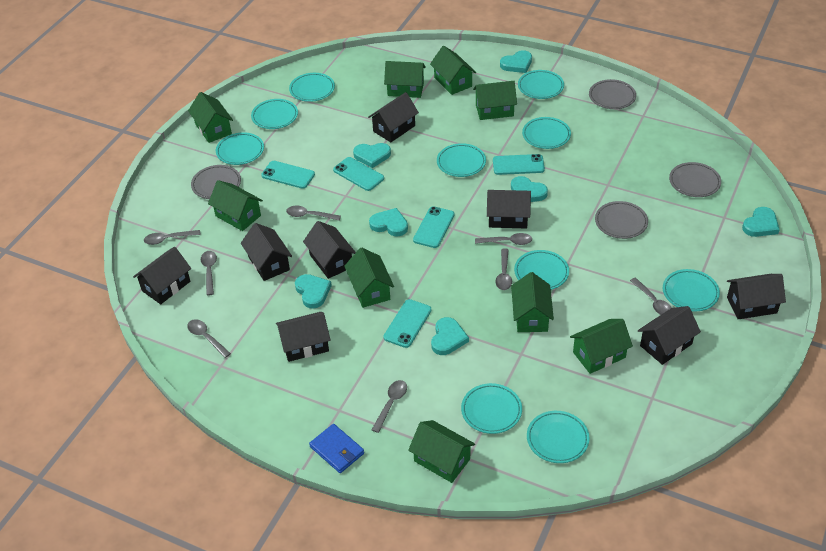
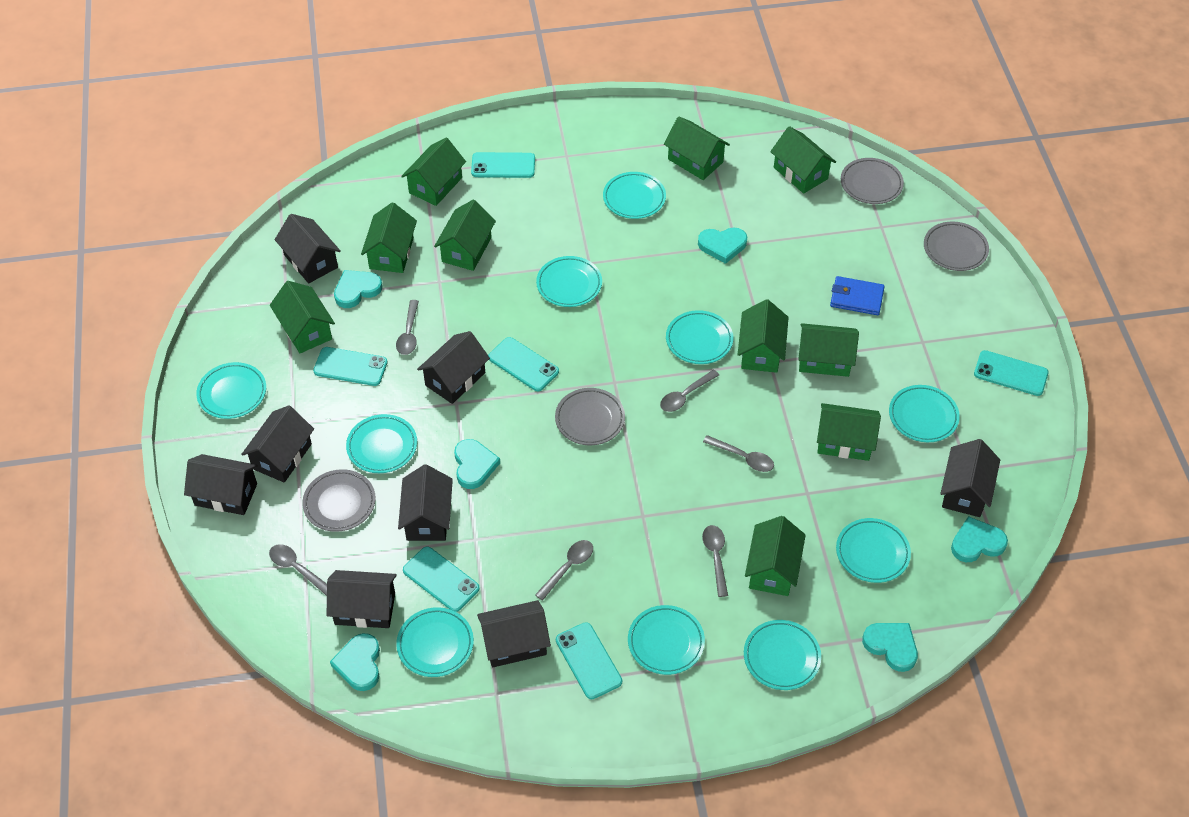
green house: 9 -> 10
grey spoon: 8 -> 6
turquoise heart: 7 -> 6
turquoise phone: 5 -> 6

